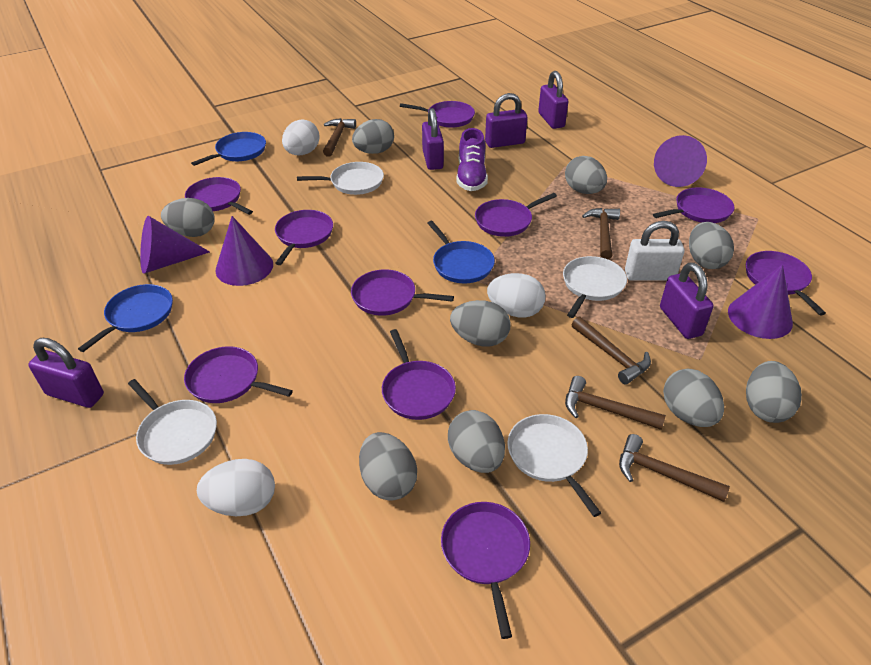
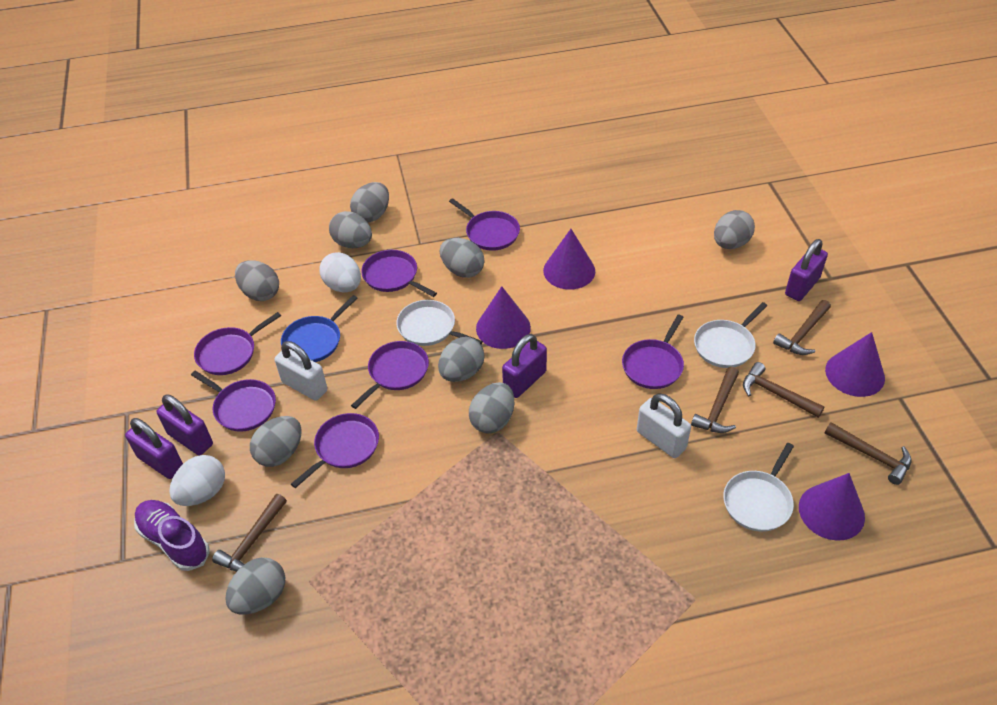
blue pan: 3 -> 1
purple padlock: 5 -> 4
purple pan: 10 -> 7
white egg: 3 -> 2
white padlock: 1 -> 2
white pan: 4 -> 3

